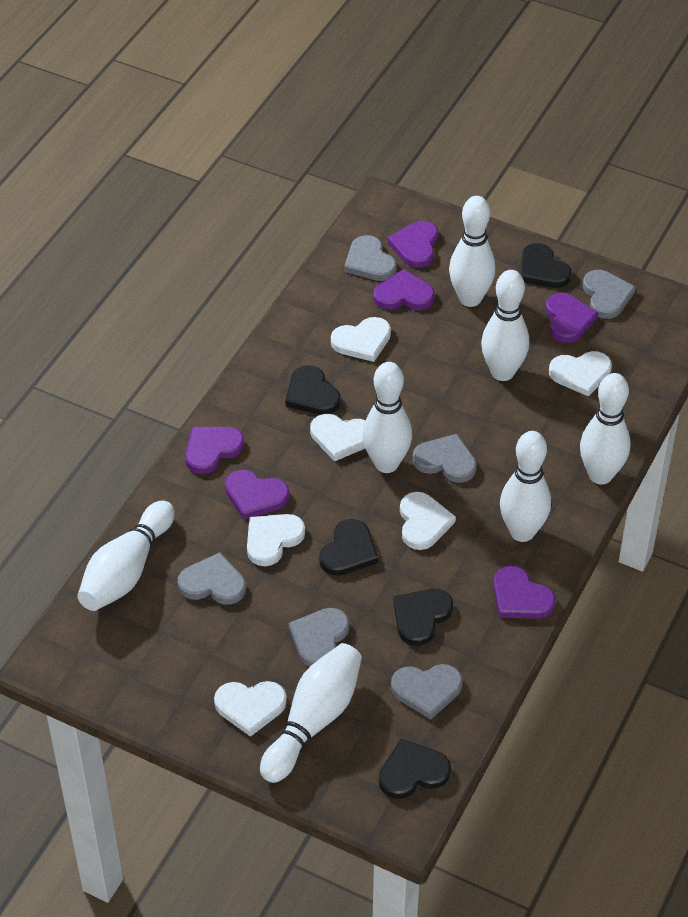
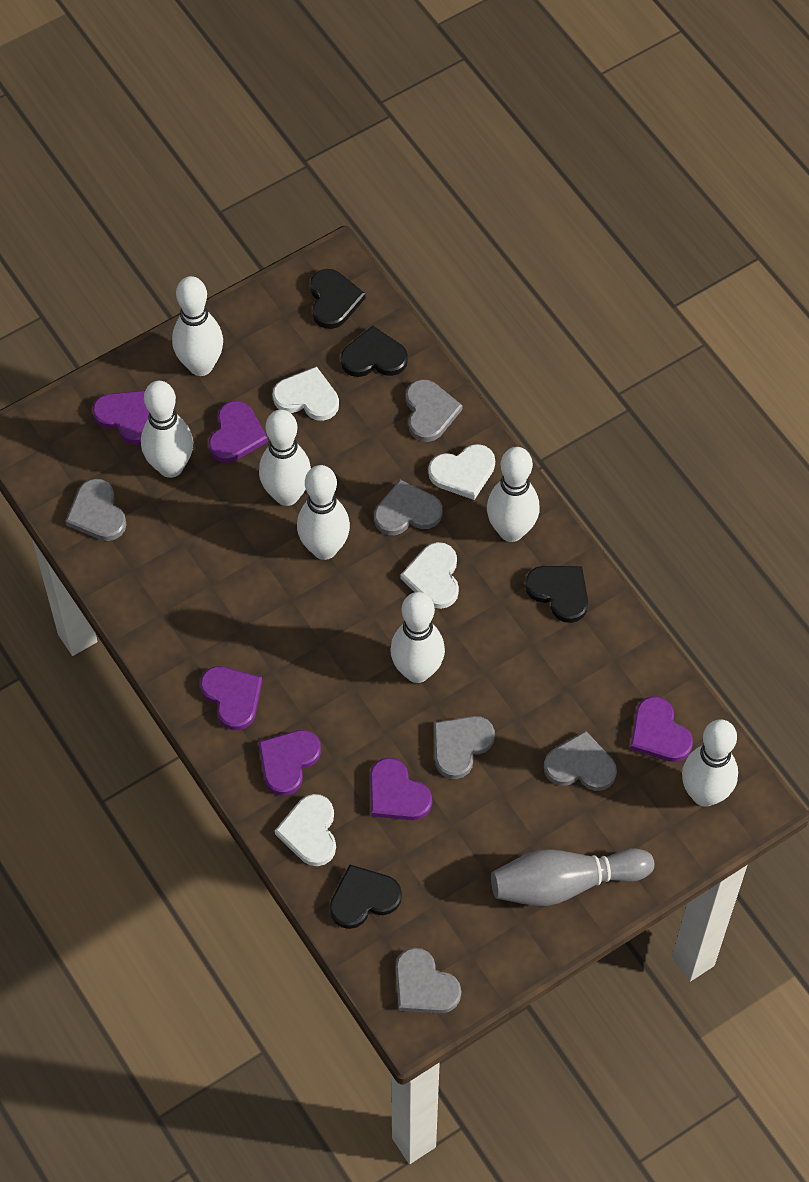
black heart: 5 -> 4
grey bowling pin: 0 -> 1
white heart: 6 -> 4

